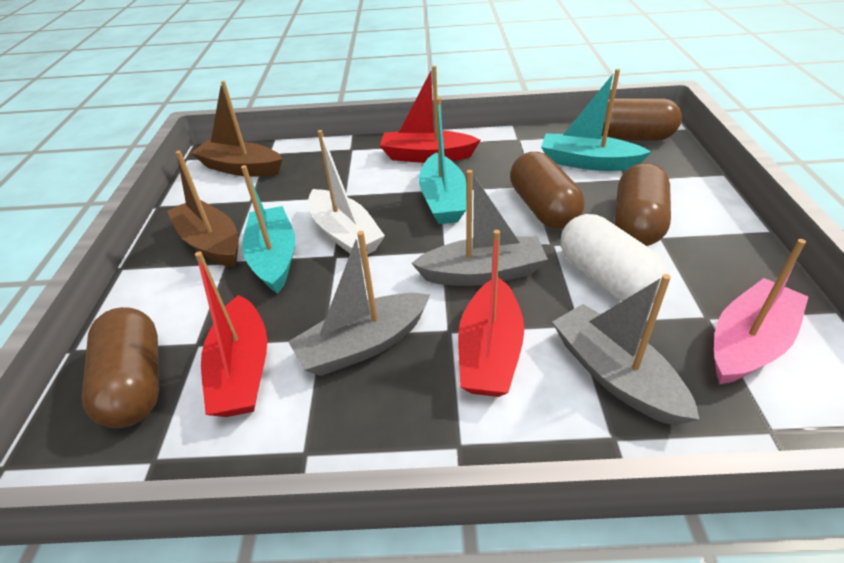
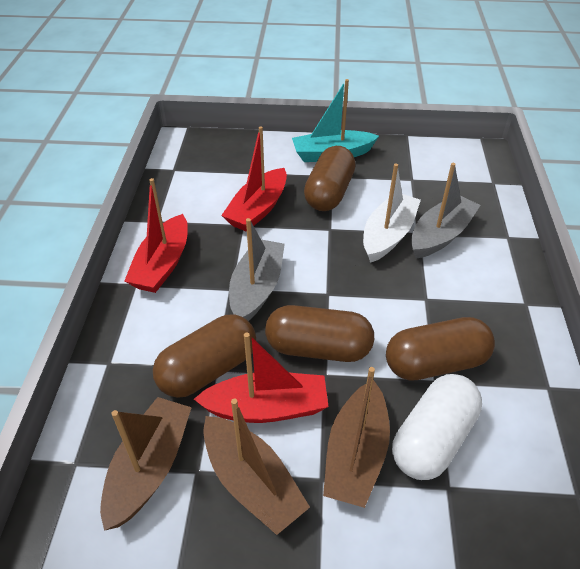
brown boat: 2 -> 3
grey boat: 3 -> 2
pink boat: 1 -> 0
turquoise boat: 3 -> 1

